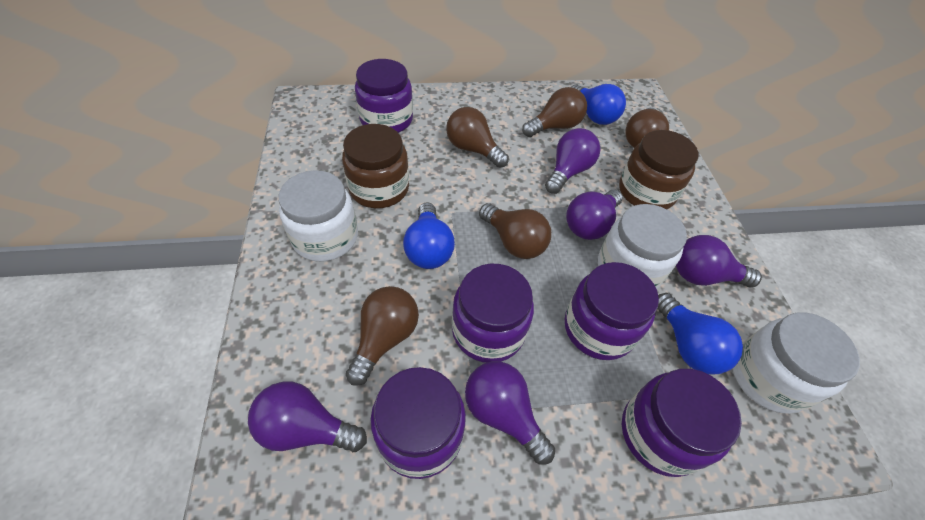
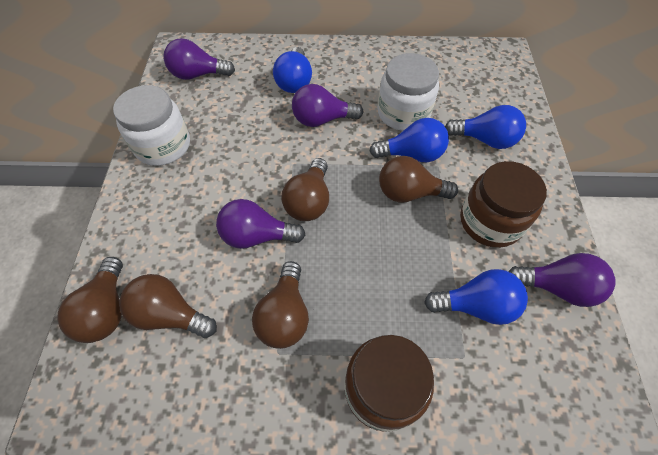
blue light bulb: 3 -> 4
purple jar: 5 -> 0
purple light bulb: 5 -> 4
white jar: 3 -> 2

